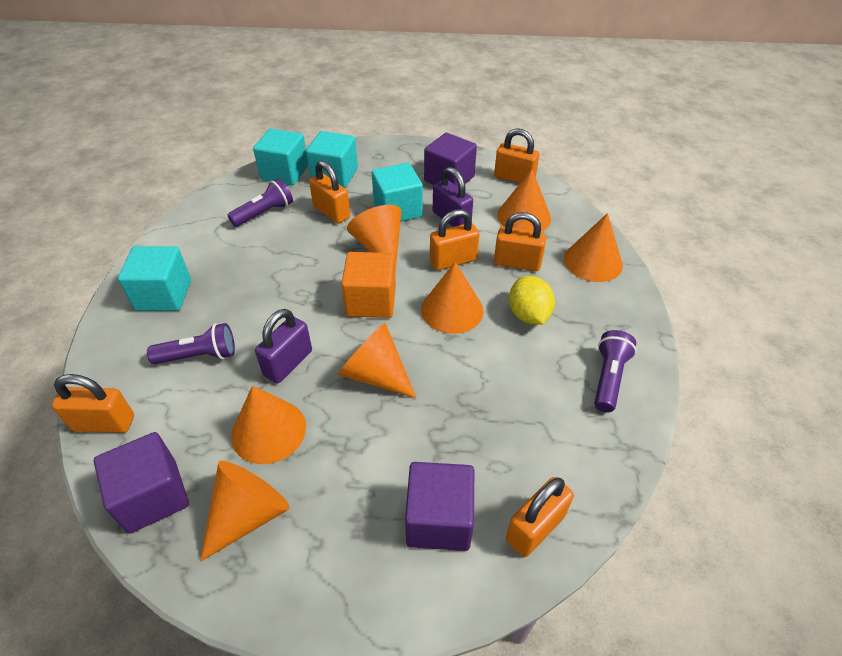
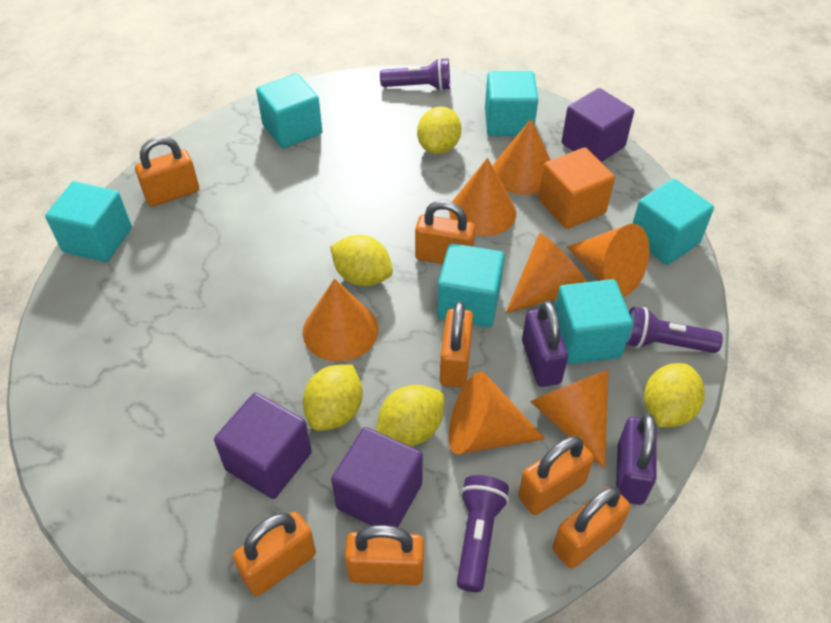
orange padlock: 6 -> 7
turquoise cube: 4 -> 6
yellow lemon: 1 -> 5

